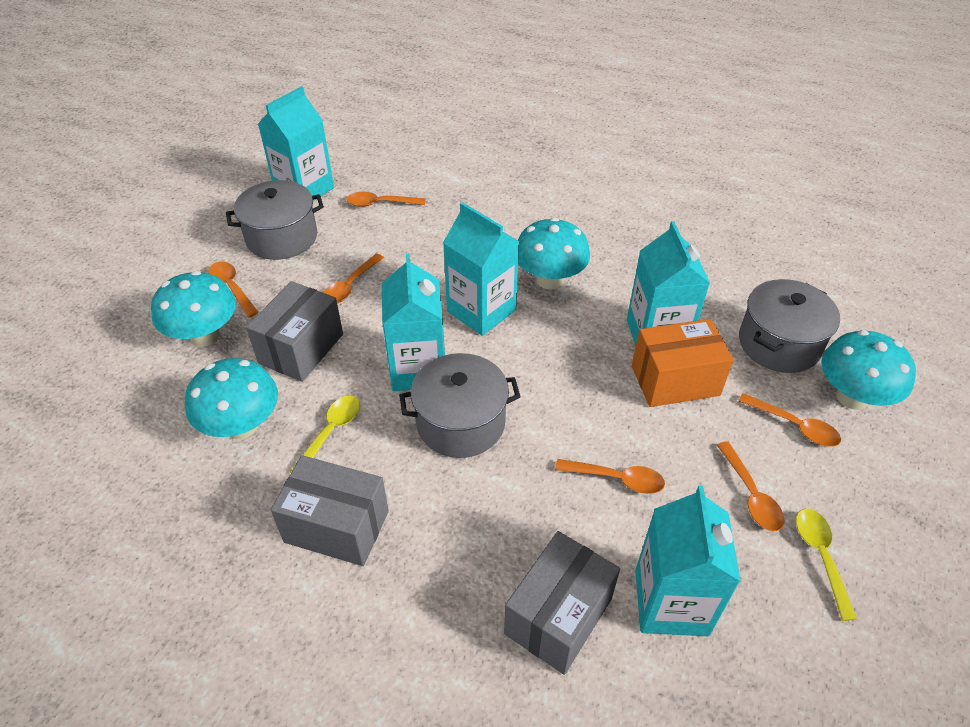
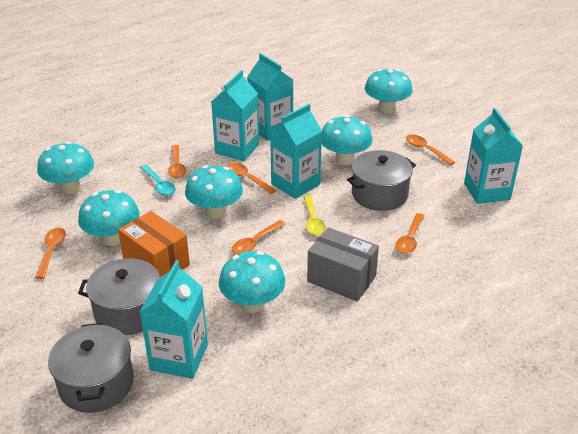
grey box: 3 -> 1
turquoise mushroom: 4 -> 6
turquoise spoon: 0 -> 1
yellow spoon: 2 -> 1

